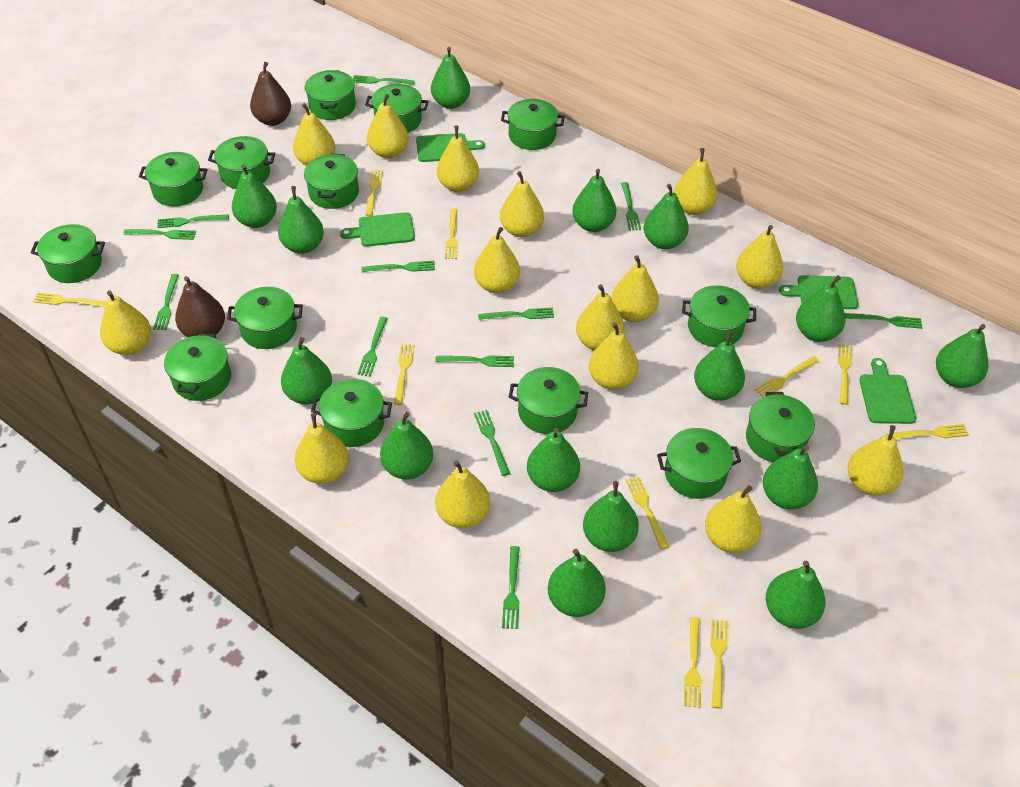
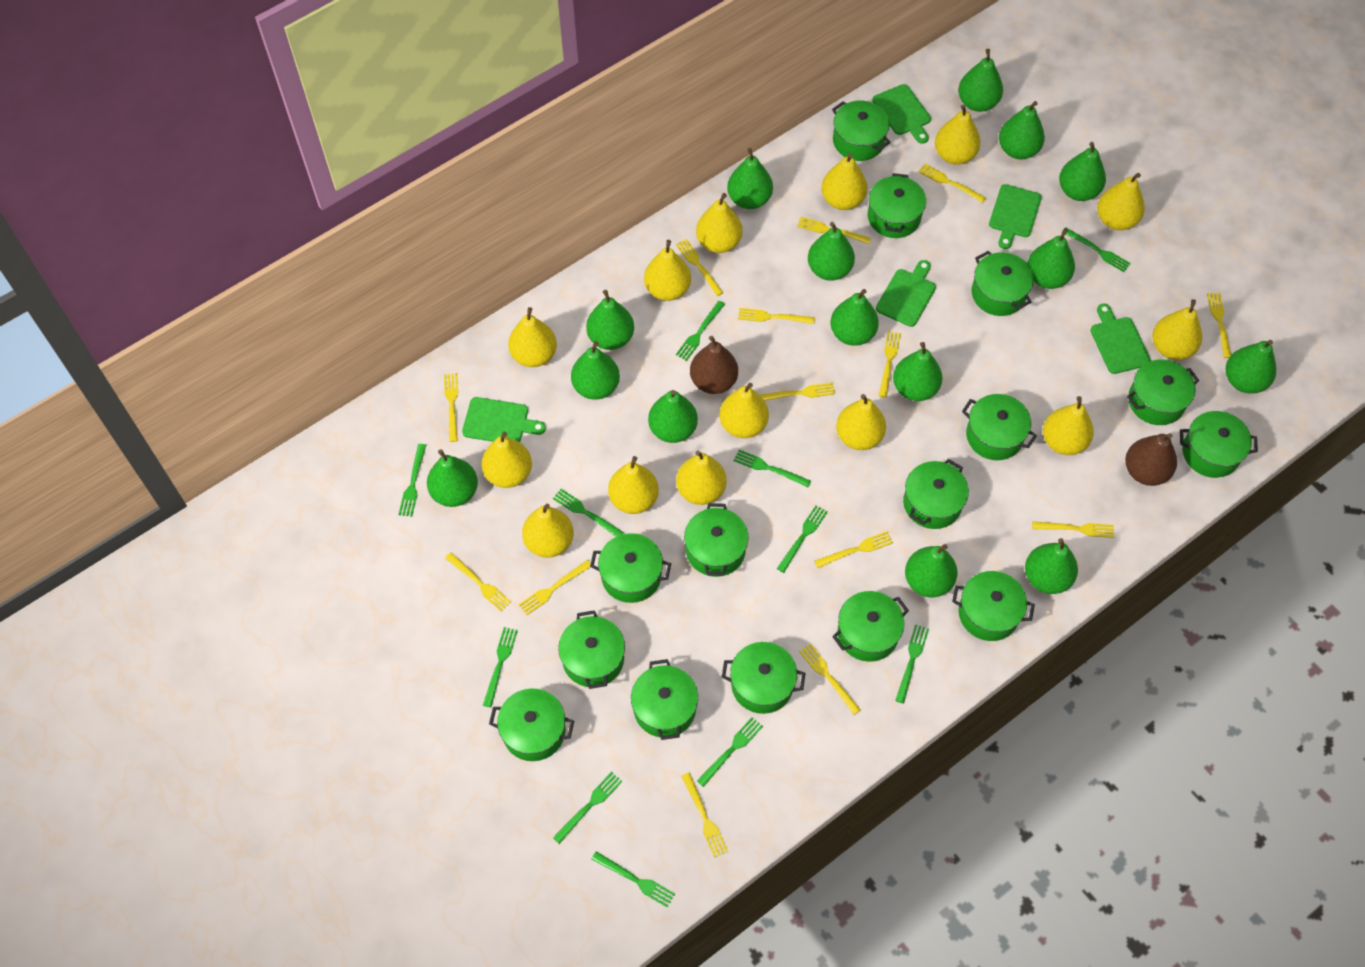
green cutting board: 4 -> 5
green fork: 12 -> 11
green pot: 14 -> 15
yellow fork: 10 -> 14
yellow pear: 15 -> 14

